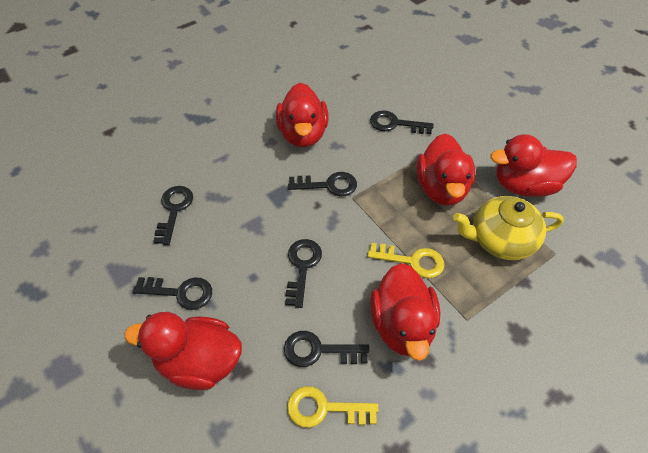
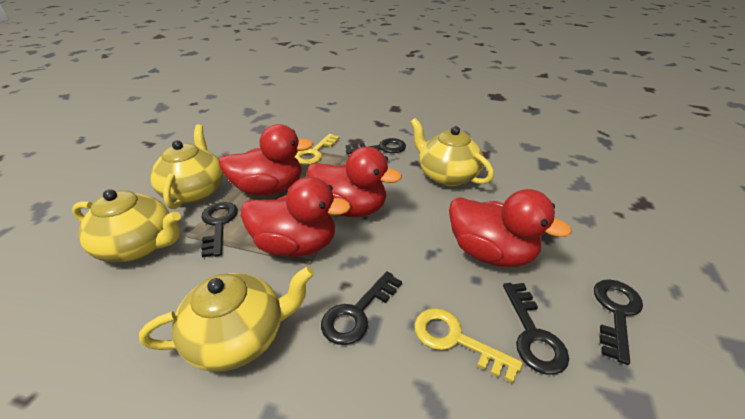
black key: 6 -> 5
red duck: 5 -> 4
yellow teapot: 1 -> 4

